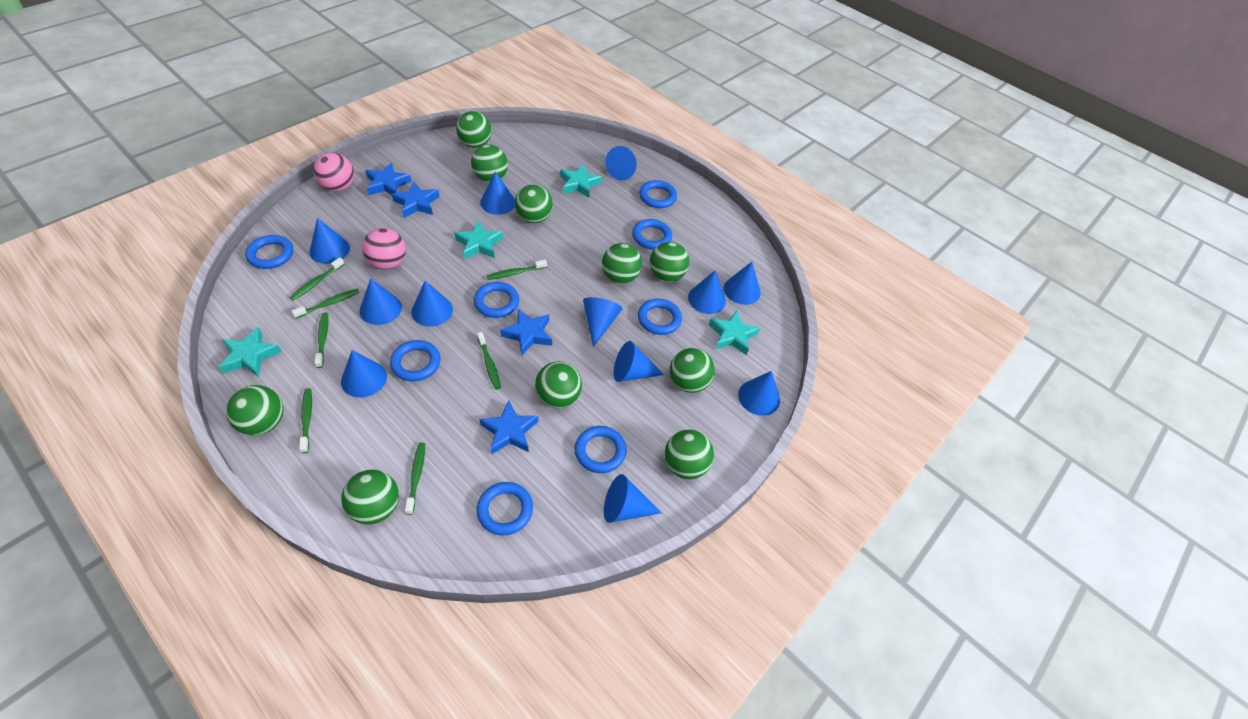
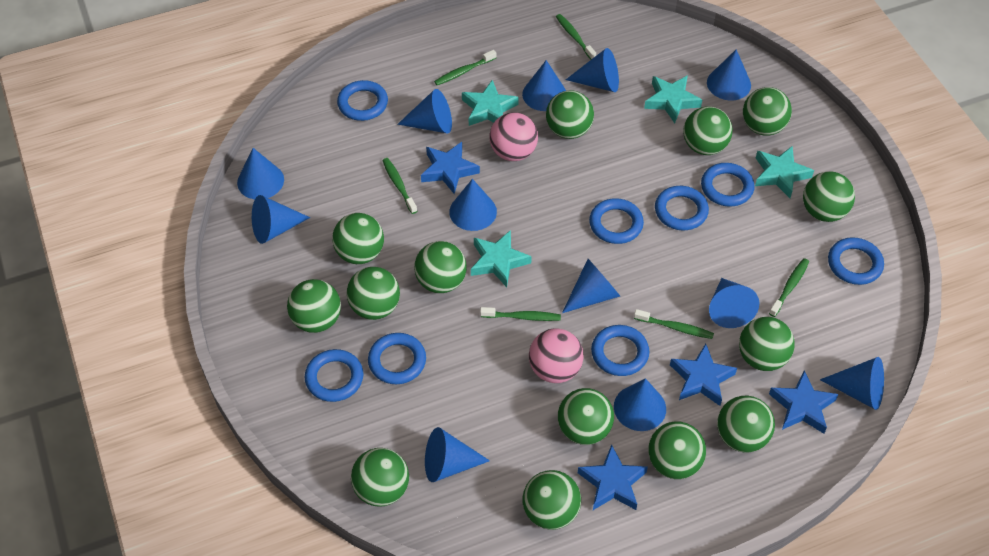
green ball: 10 -> 14
green toothbrush: 7 -> 6

